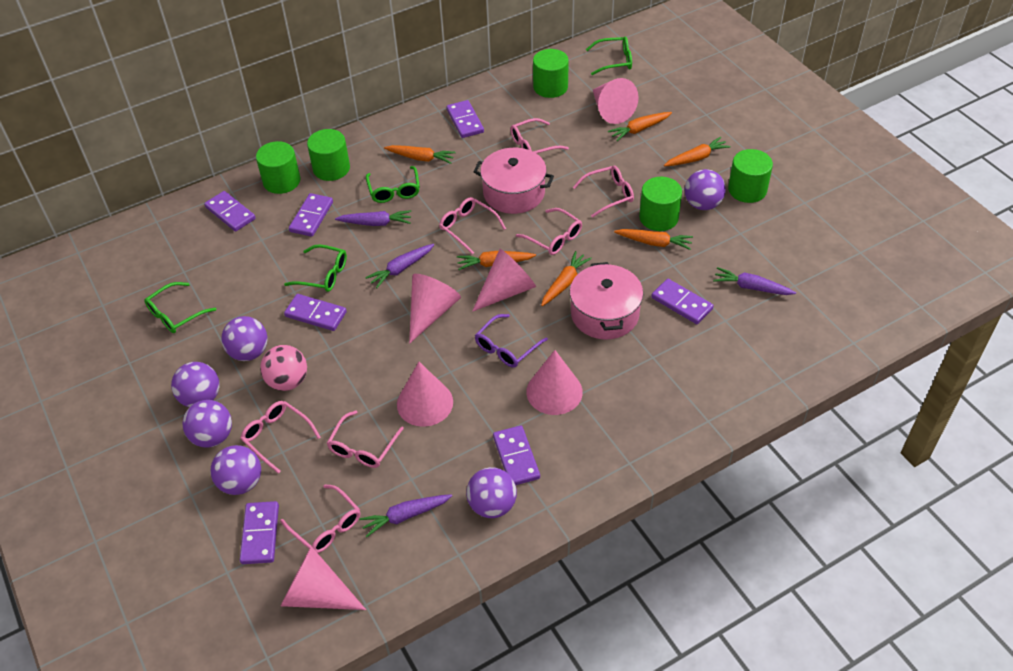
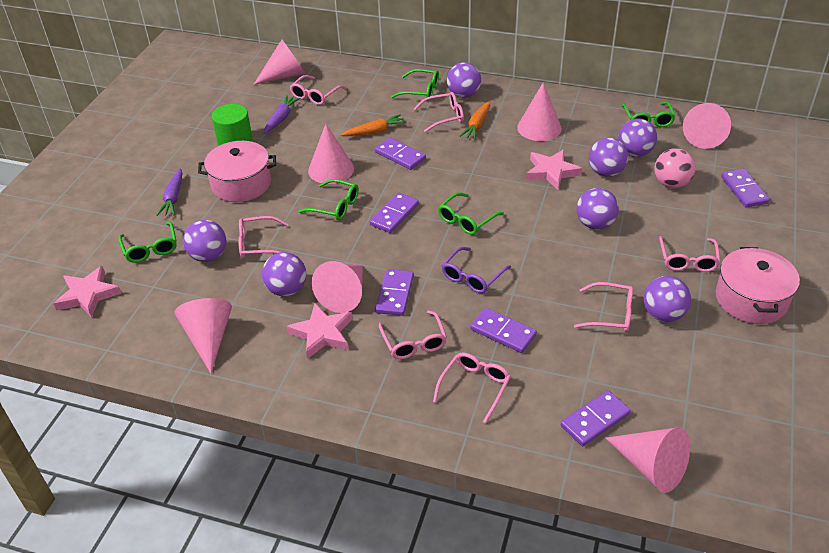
green cylinder: 5 -> 1
green glasses: 4 -> 5
orange carrot: 6 -> 2
pink cone: 6 -> 7
pink star: 0 -> 3
purple ball: 6 -> 7
purple carrot: 4 -> 2
purple domino: 7 -> 6

